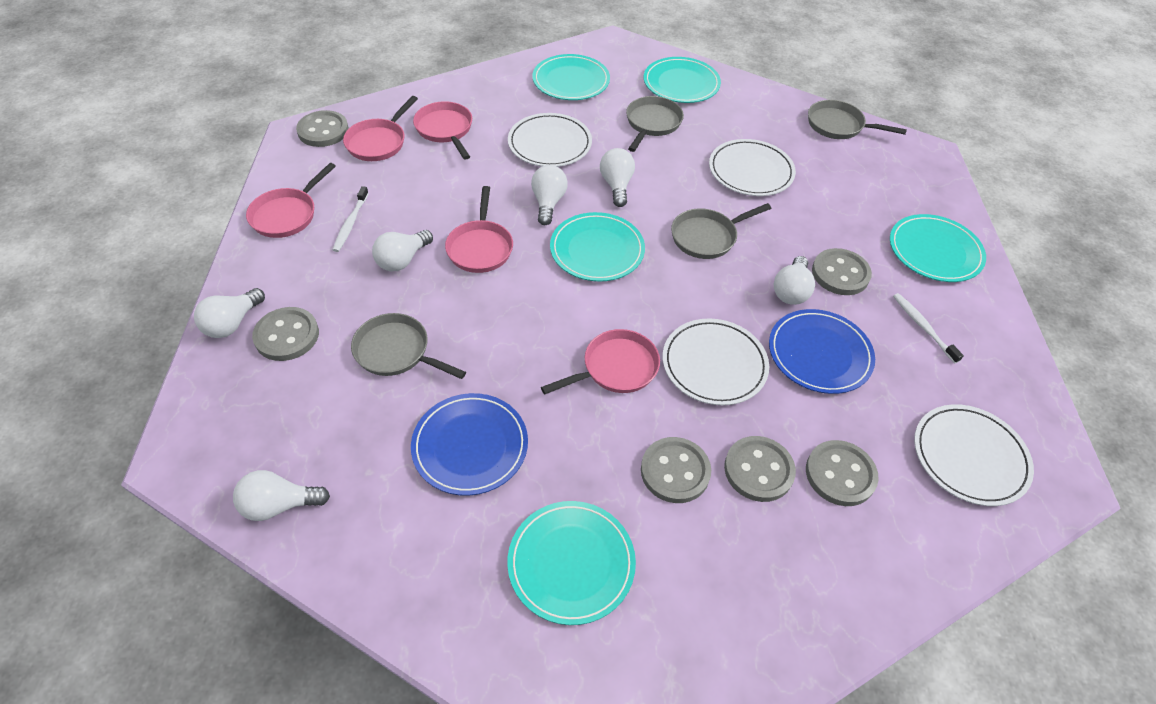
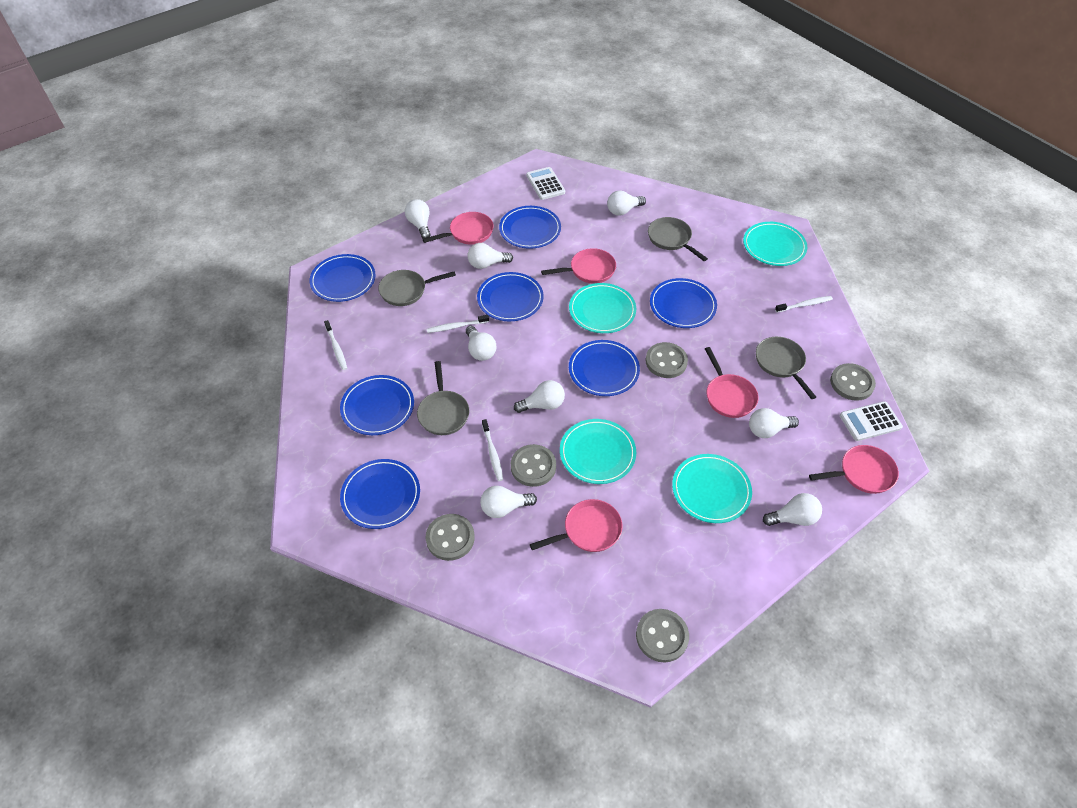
blue plate: 2 -> 7
grey button: 6 -> 5
turquoise plate: 5 -> 4
white calculator: 0 -> 2
white light bulb: 6 -> 8
white plate: 4 -> 0
white toothbrush: 2 -> 4

